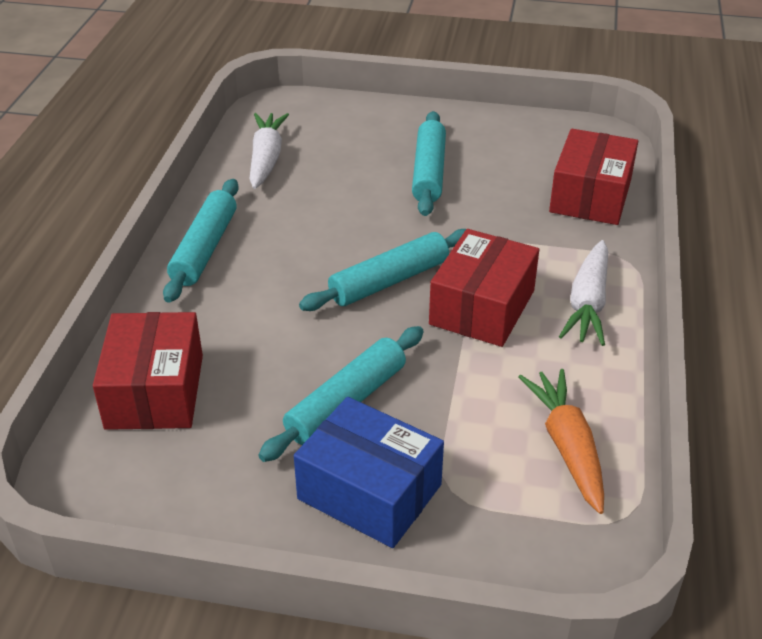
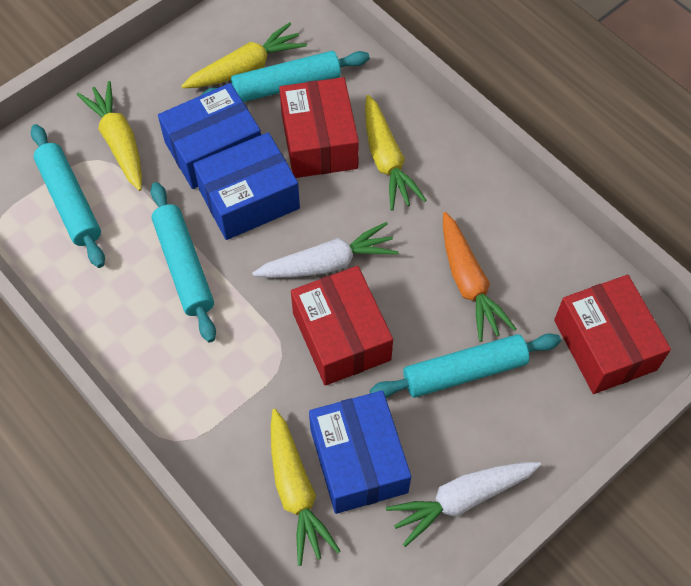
blue box: 1 -> 3
yellow carrot: 0 -> 4

